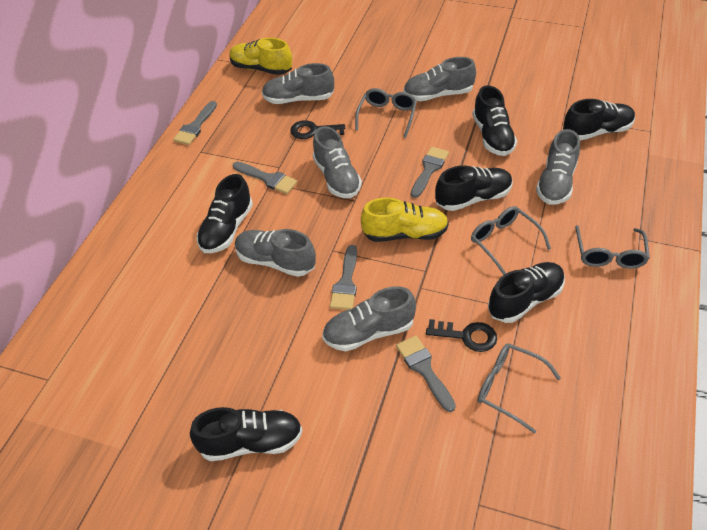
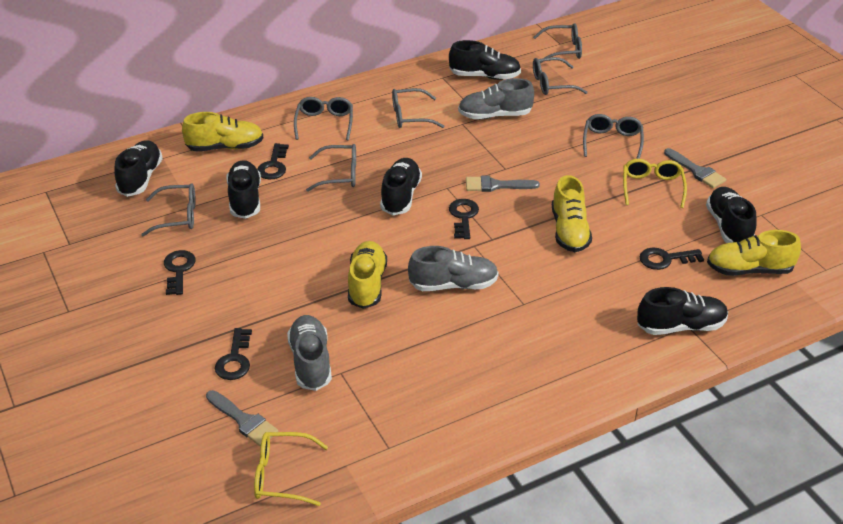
black key: 2 -> 5
grey brush: 5 -> 3
grey glasses: 4 -> 7
grey shoe: 6 -> 3
yellow glasses: 0 -> 2
yellow shoe: 2 -> 4

